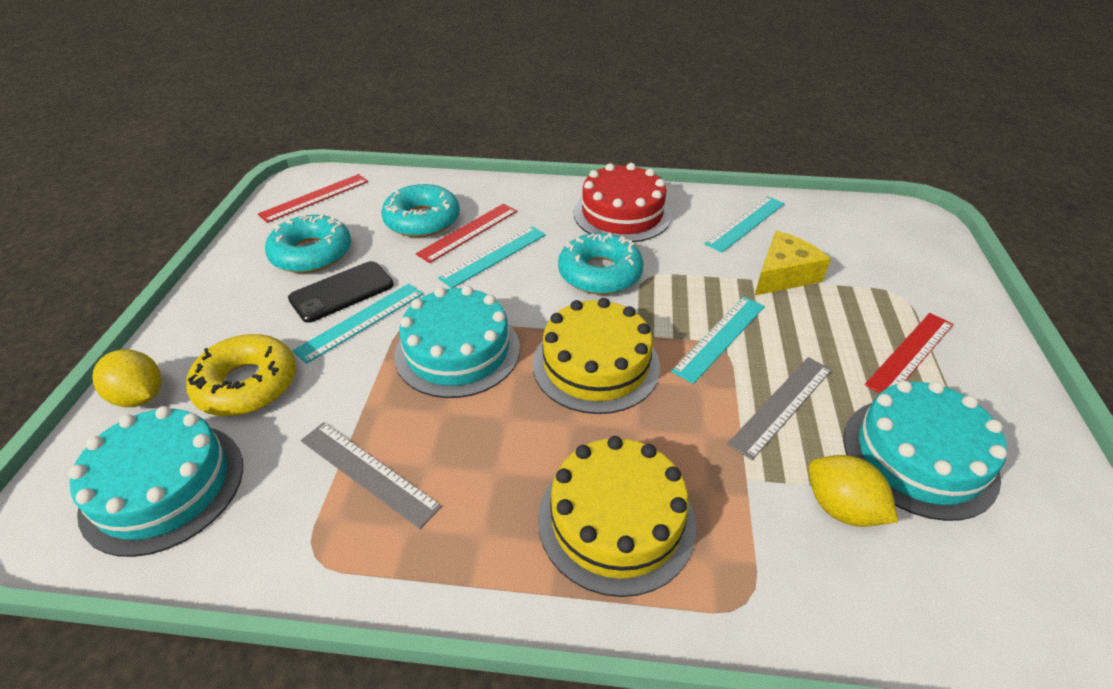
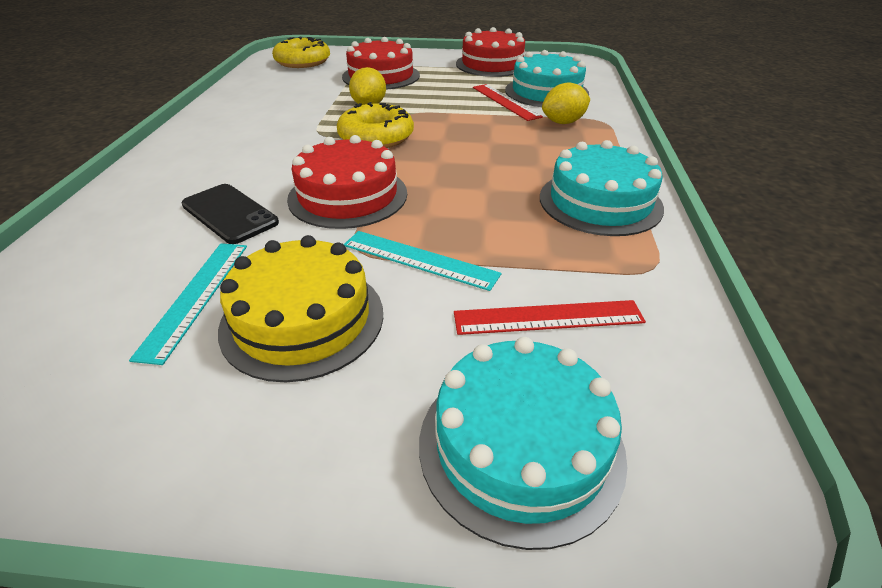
grey ruler: 2 -> 0
red cake: 1 -> 3
red ruler: 3 -> 2
turquoise donut: 3 -> 0
turquoise ruler: 4 -> 2
yellow cake: 2 -> 1
yellow cheese: 1 -> 0
yellow donut: 1 -> 2

